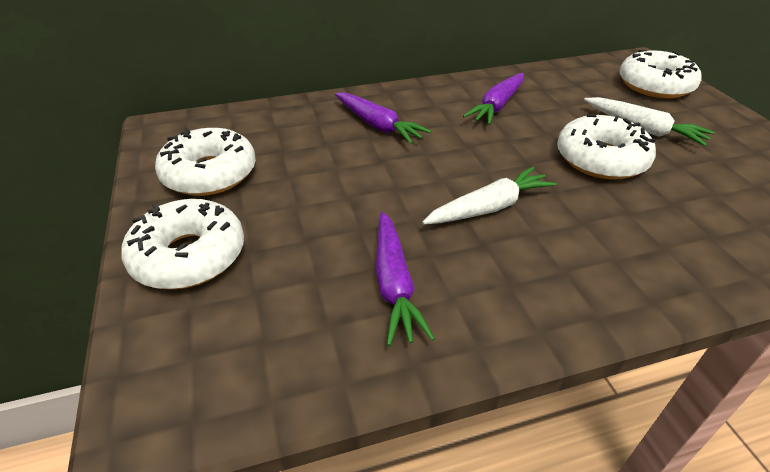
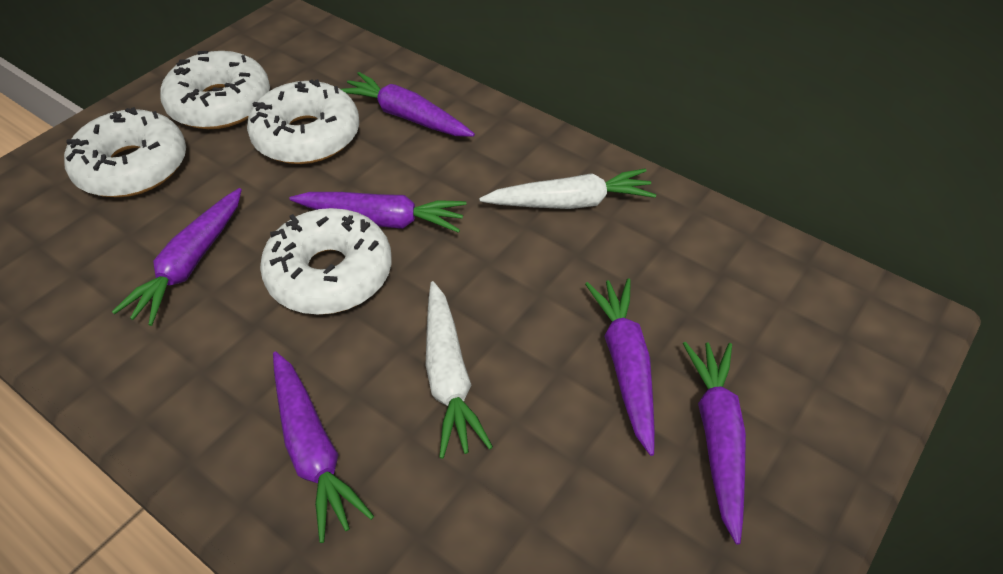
purple carrot: 3 -> 6

